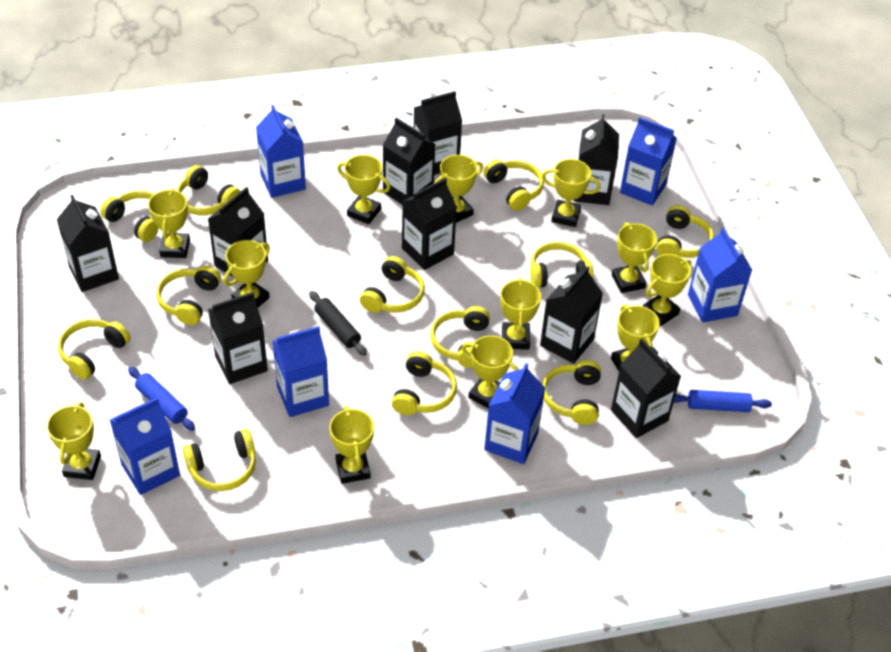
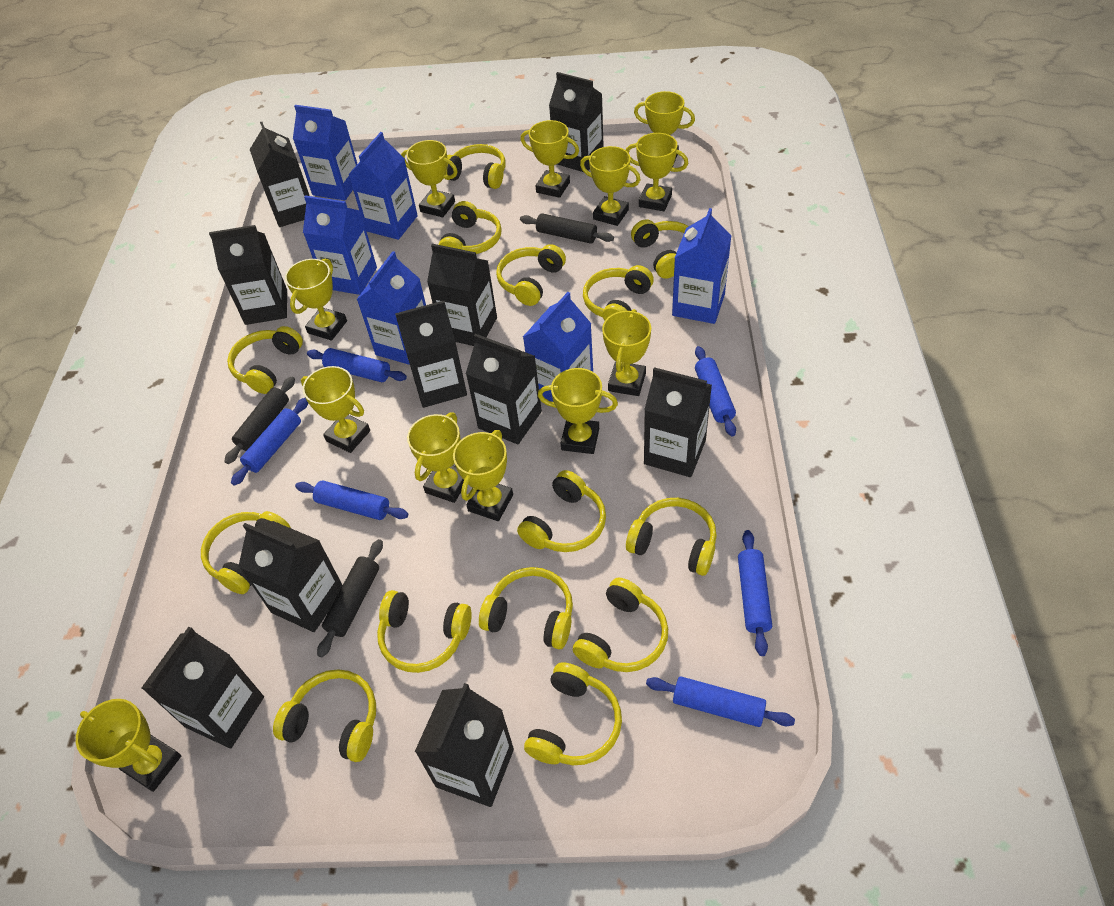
black carton: 9 -> 10
black rolling pin: 1 -> 3
blue rolling pin: 2 -> 6
yellow headphones: 12 -> 14

